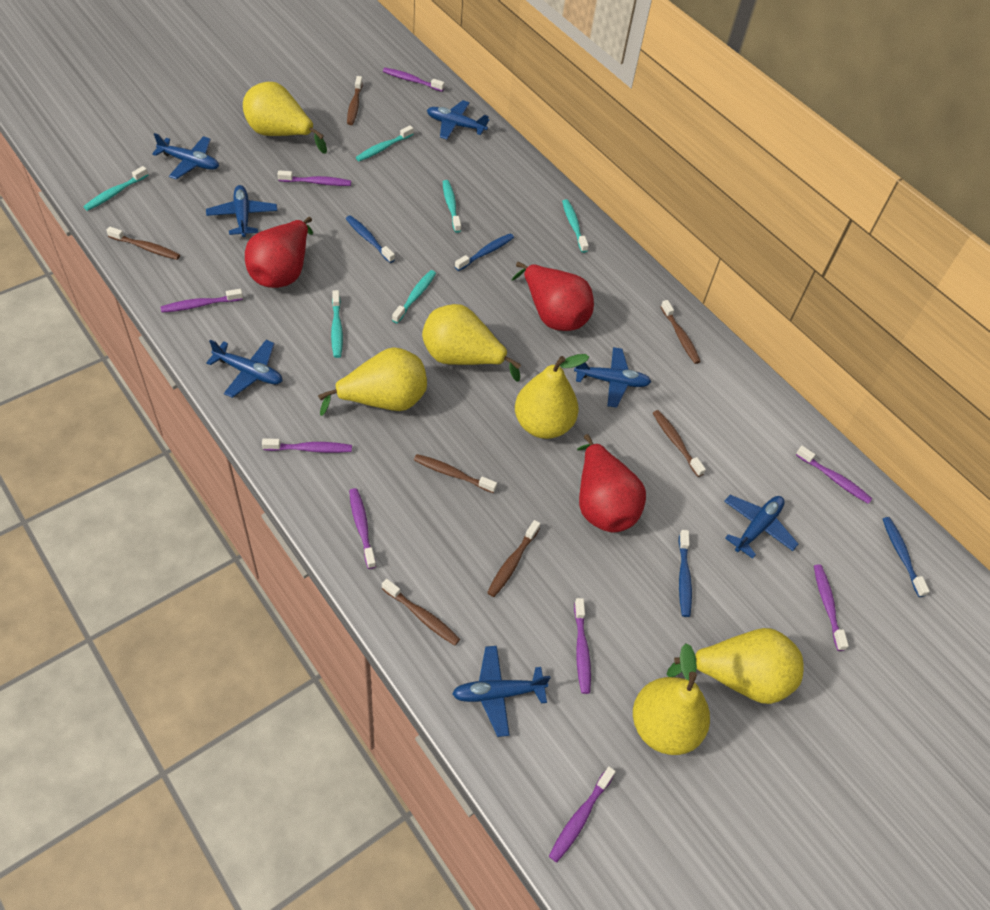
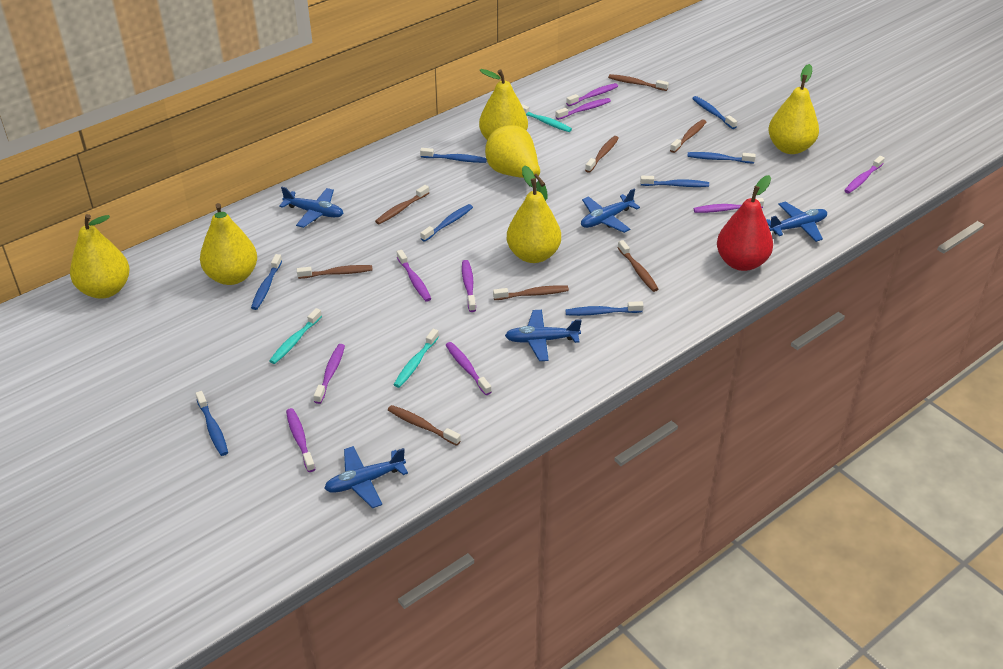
blue plane: 7 -> 5
blue toothbrush: 4 -> 8
brown toothbrush: 7 -> 8
red pear: 3 -> 1
turquoise toothbrush: 6 -> 3

